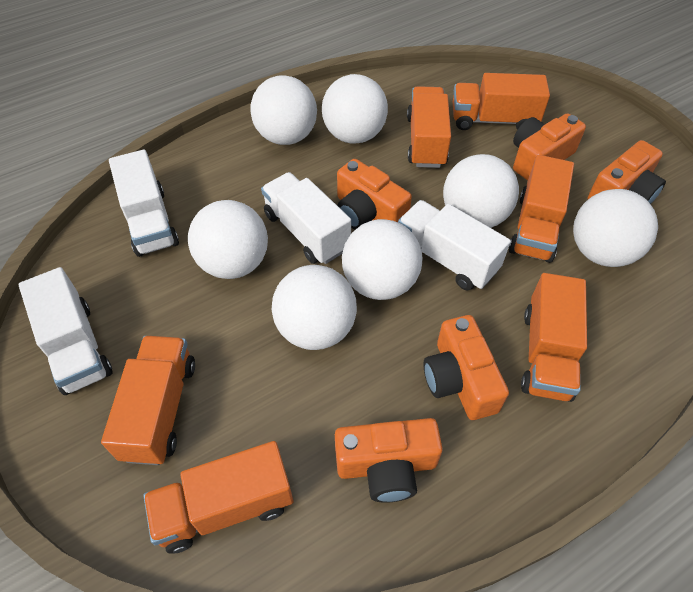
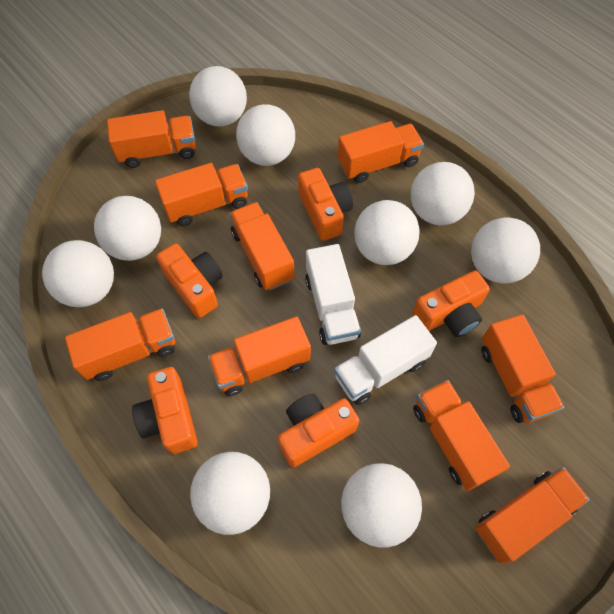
orange truck: 6 -> 9
white ball: 7 -> 9
white truck: 4 -> 2

